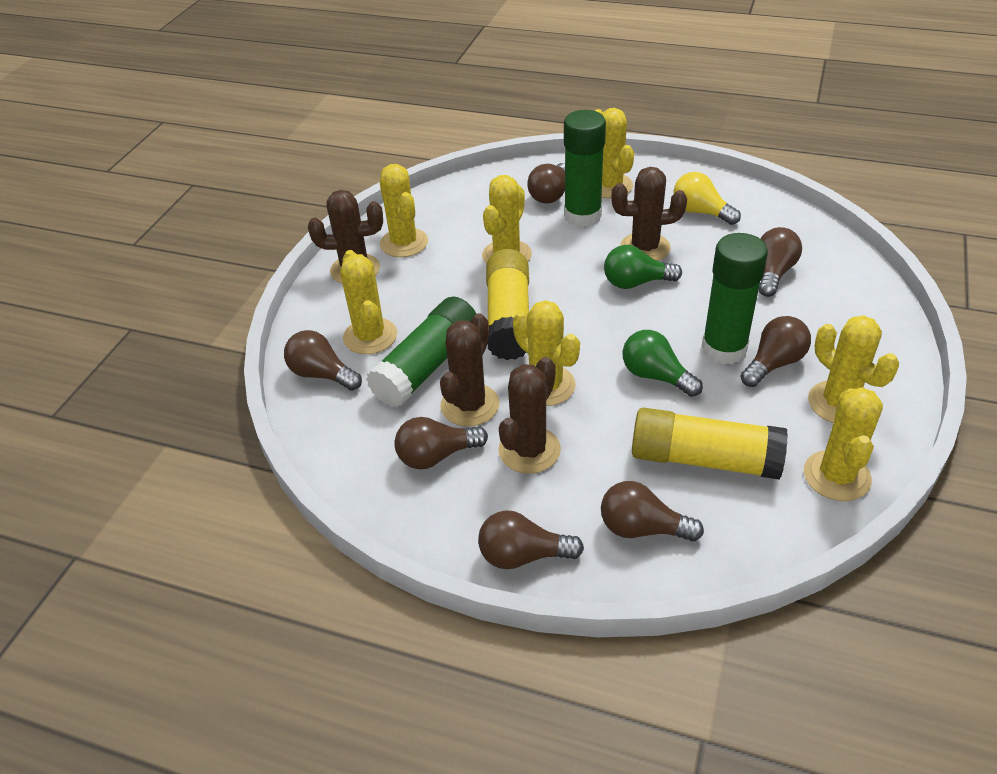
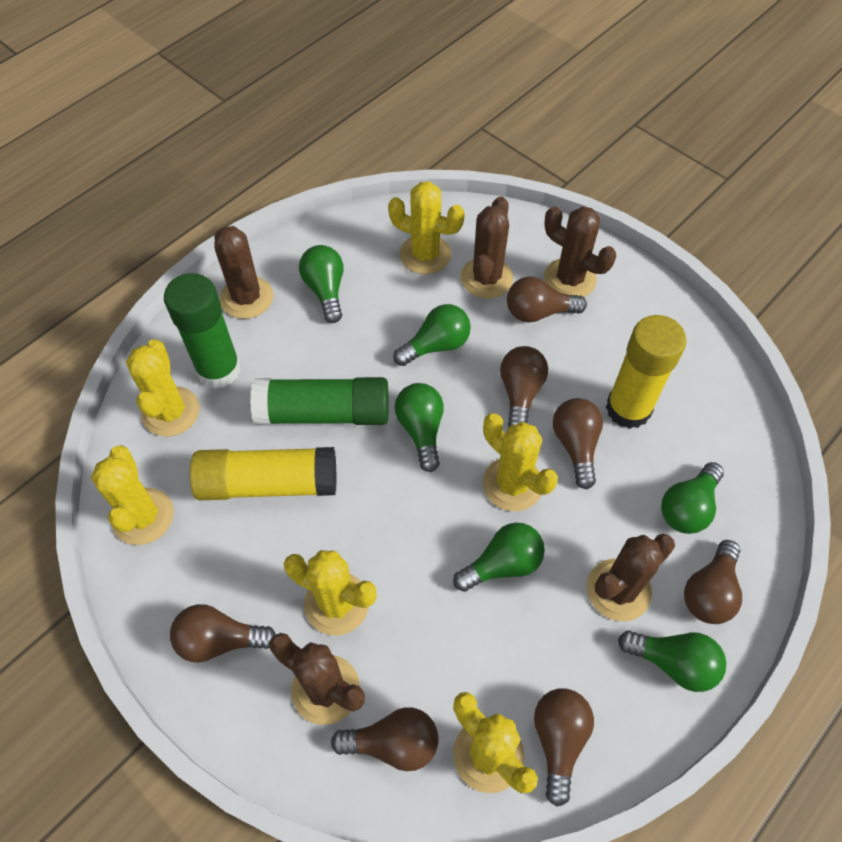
brown cactus: 4 -> 5
green glue stick: 3 -> 2
green light bulb: 2 -> 6
yellow cactus: 7 -> 6
yellow light bulb: 1 -> 0

